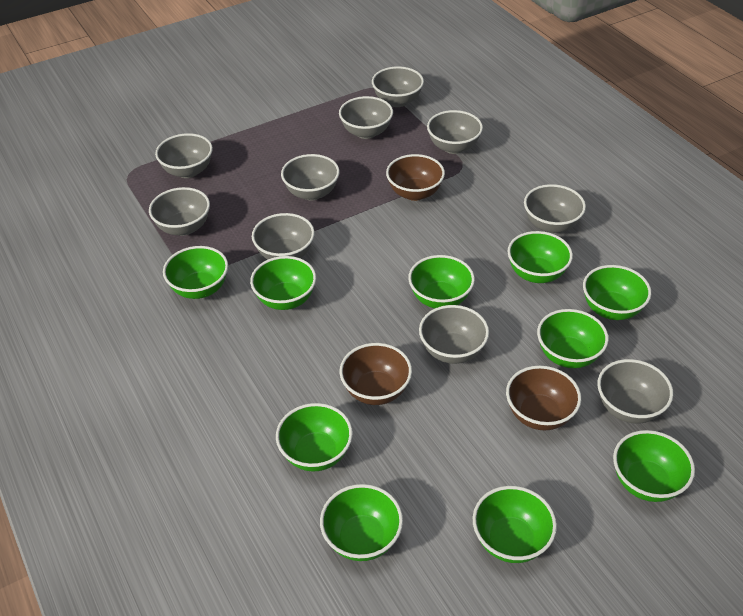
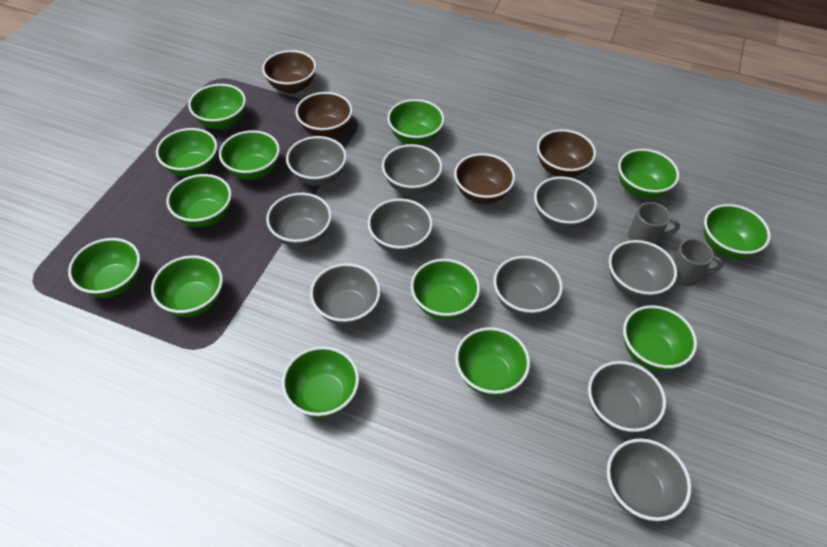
brown bowl: 3 -> 4
green bowl: 10 -> 13
grey mug: 0 -> 2

